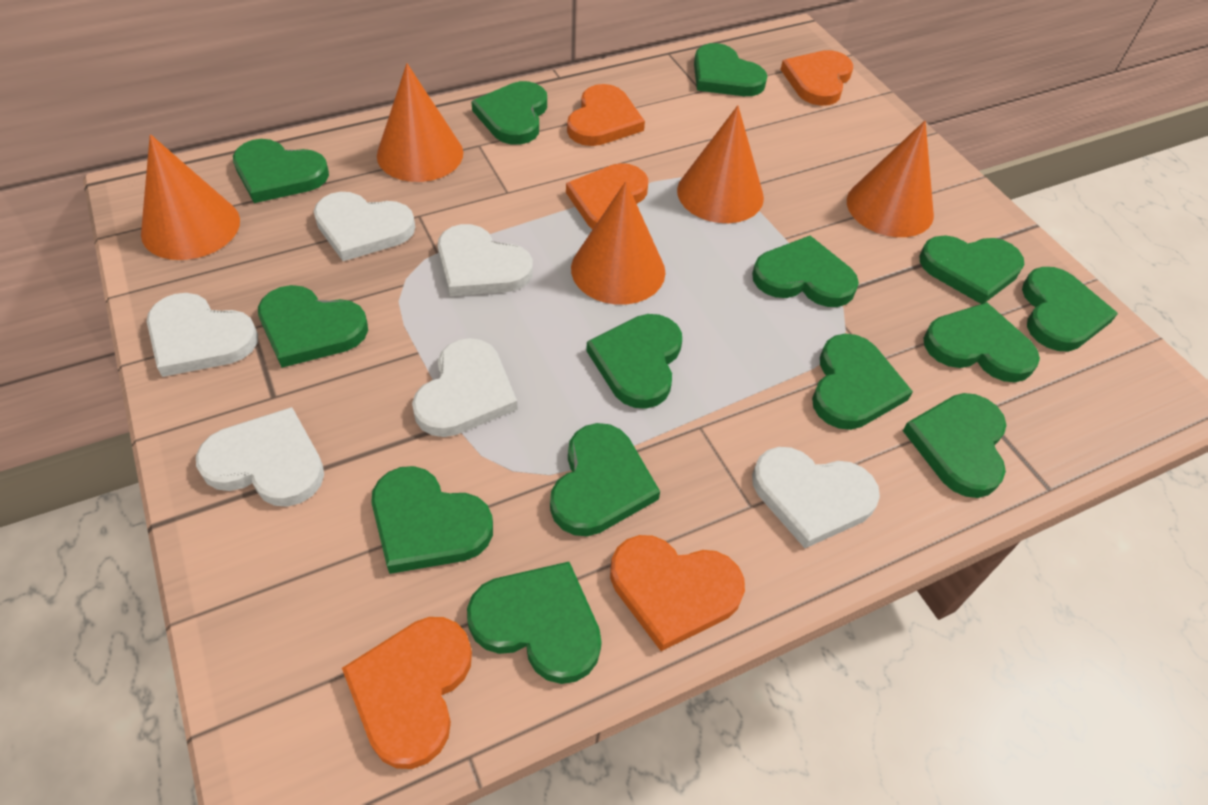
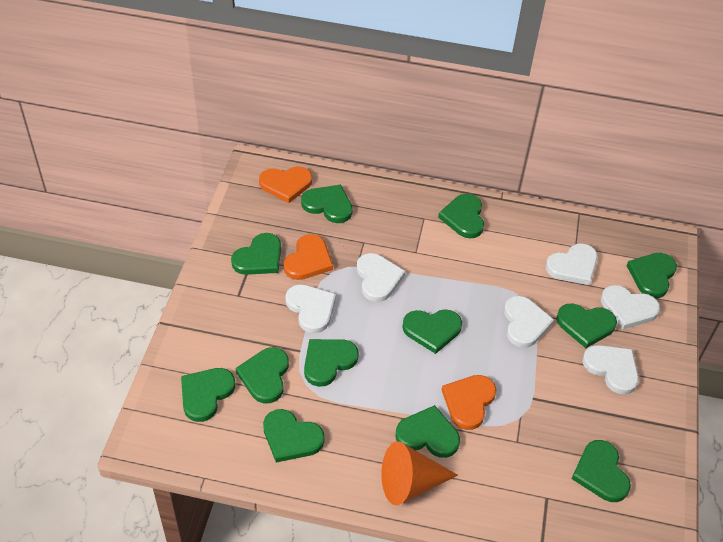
green heart: 14 -> 12
orange cone: 5 -> 1
orange heart: 5 -> 3

